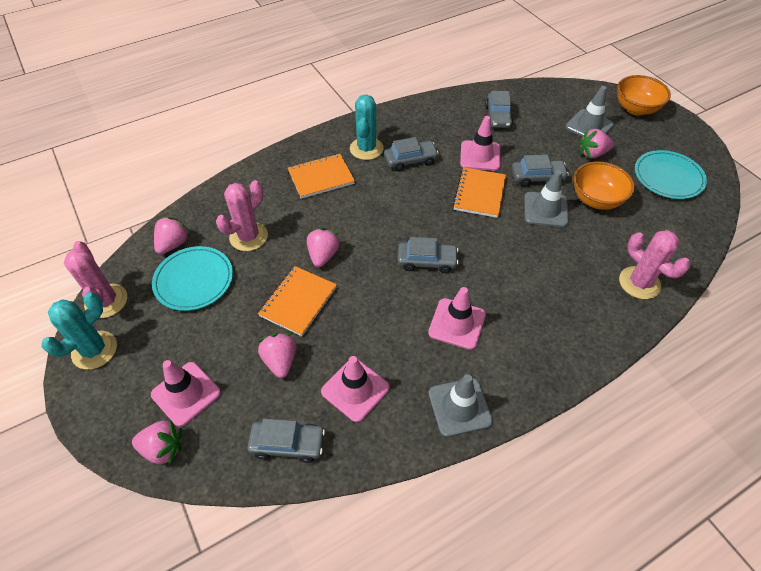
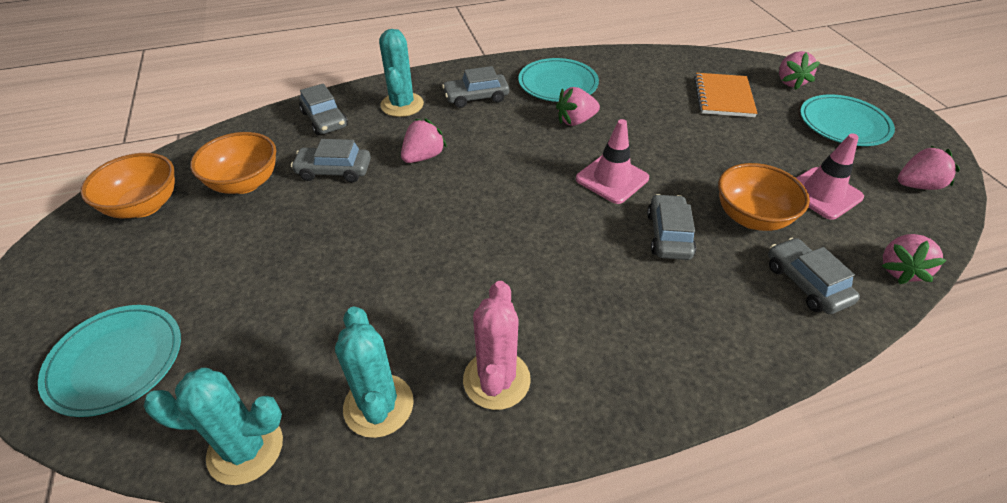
grey traffic cone: 3 -> 0
orange bowl: 2 -> 3
orange notebook: 3 -> 1
pink cactus: 3 -> 1
pink traffic cone: 4 -> 2
turquoise cactus: 2 -> 3
turquoise plate: 2 -> 3

